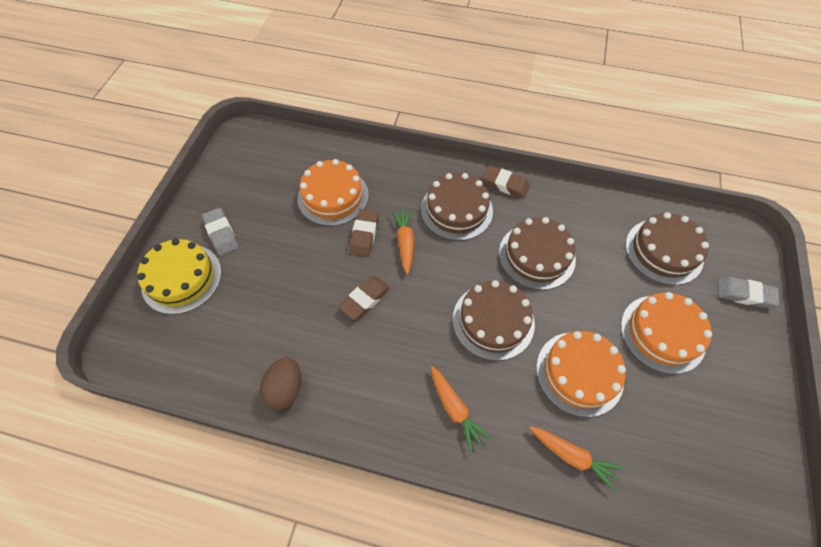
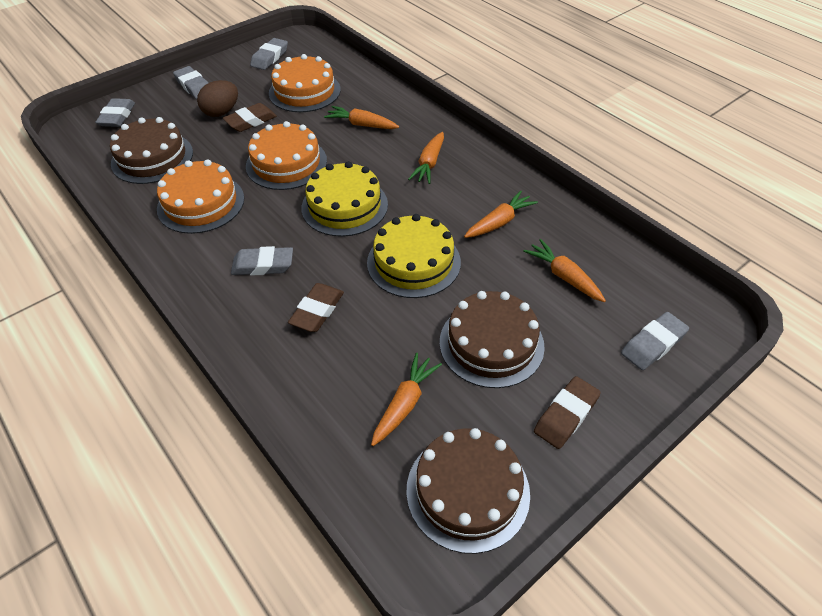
brown cake: 4 -> 3
grey eraser: 2 -> 5
orange carrot: 3 -> 5
yellow cake: 1 -> 2

